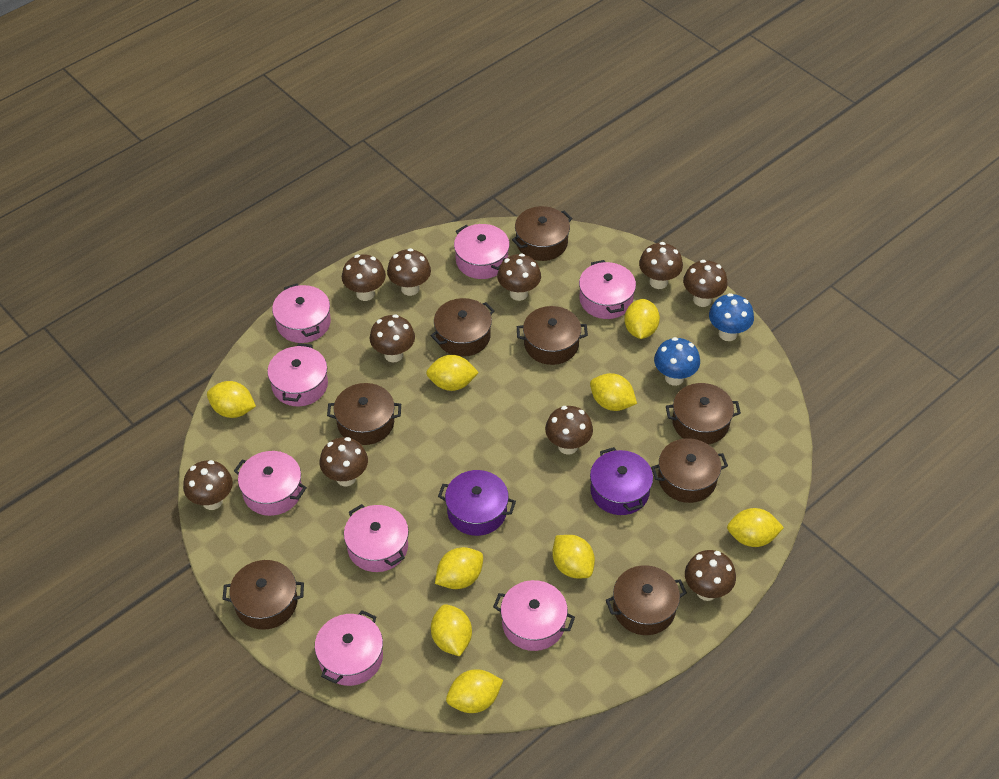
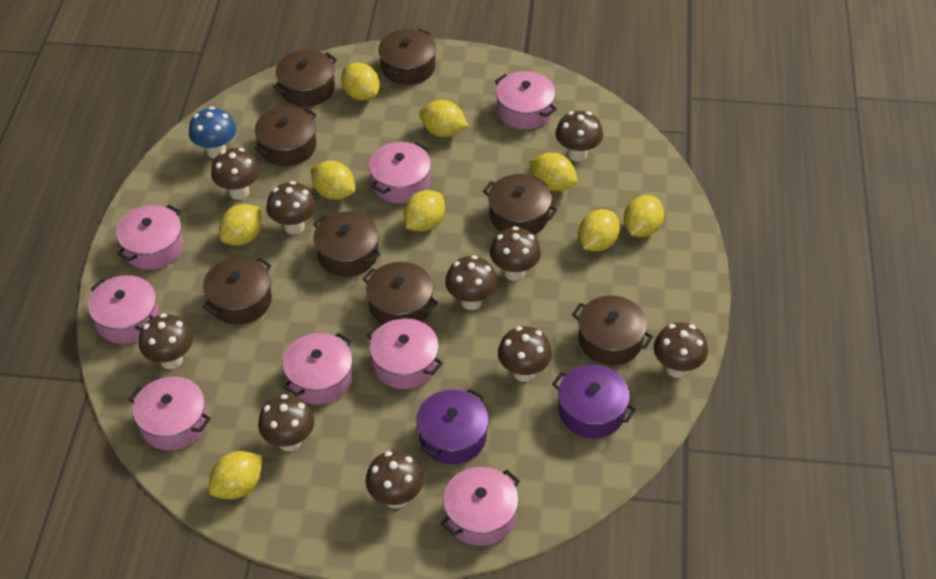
blue mushroom: 2 -> 1

